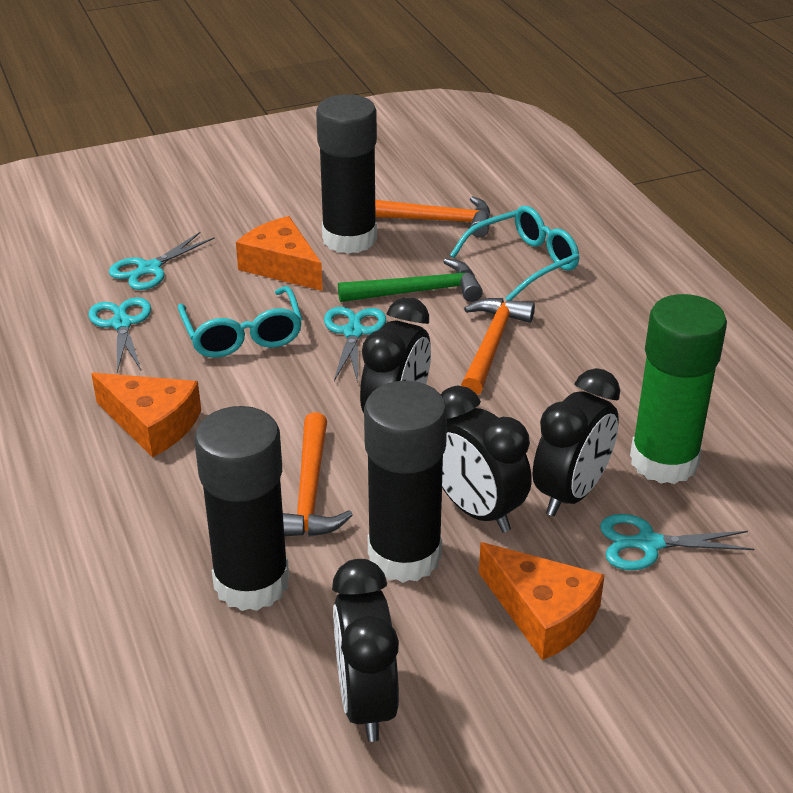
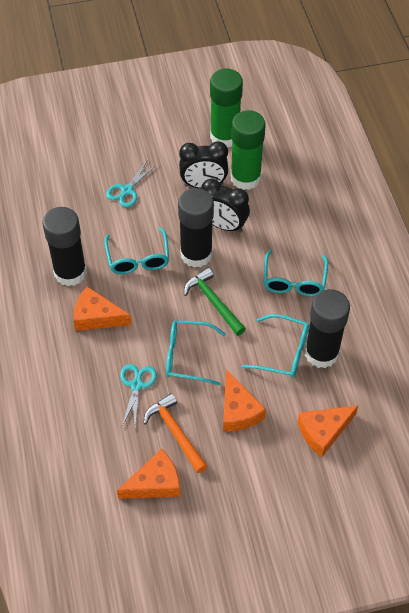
black clock: 4 -> 2
green glue stick: 1 -> 2
orange cheese: 3 -> 4
orange hammer: 3 -> 1
turquoise glasses: 2 -> 4
turquoise scissors: 4 -> 2

